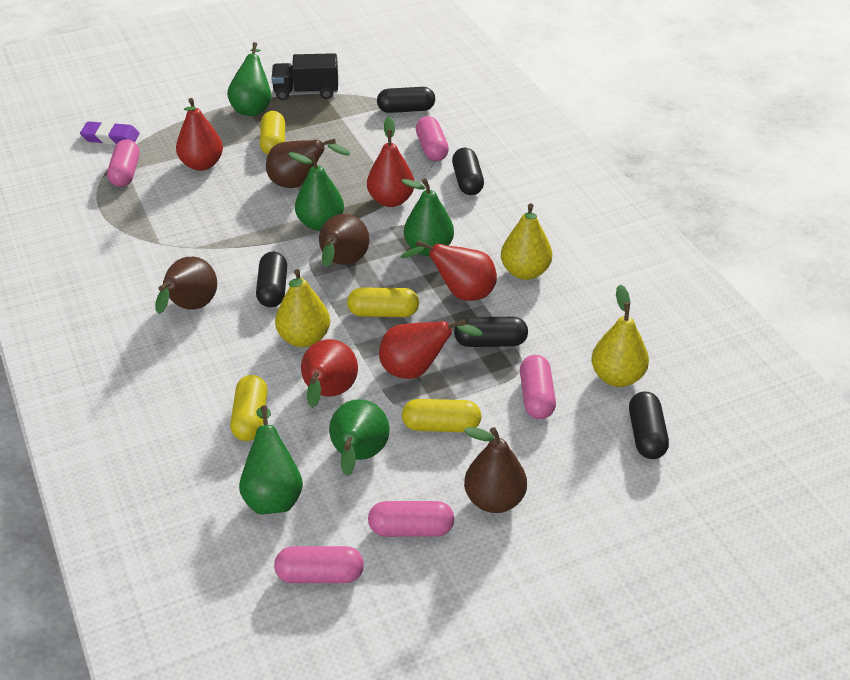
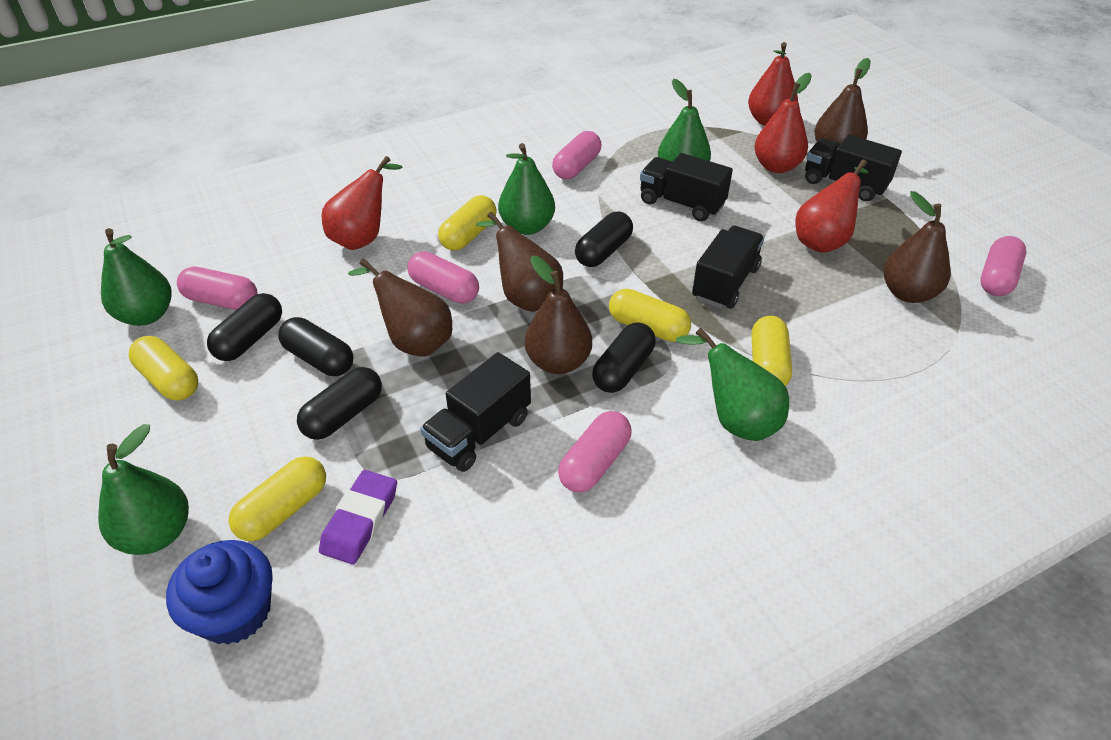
black truck: 1 -> 4
blue cupcake: 0 -> 1
brown pear: 4 -> 5
red pear: 5 -> 4
yellow capsule: 4 -> 5
yellow pear: 3 -> 0

